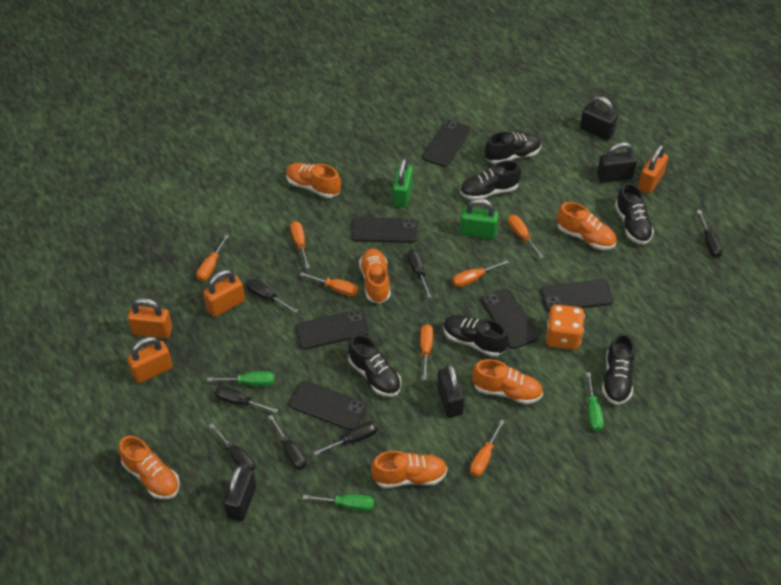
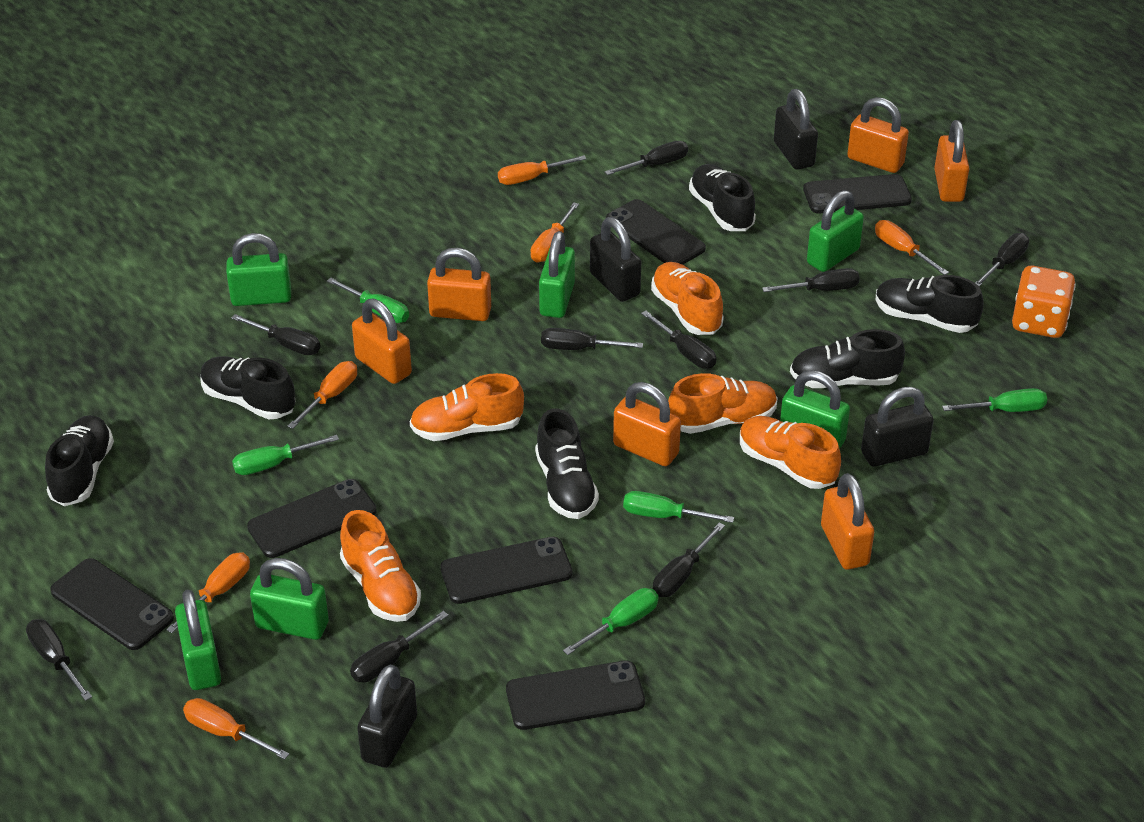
black screwdriver: 7 -> 9
green padlock: 2 -> 6
green screwdriver: 3 -> 5
orange padlock: 4 -> 6
orange screwdriver: 7 -> 6
orange shoe: 6 -> 5

